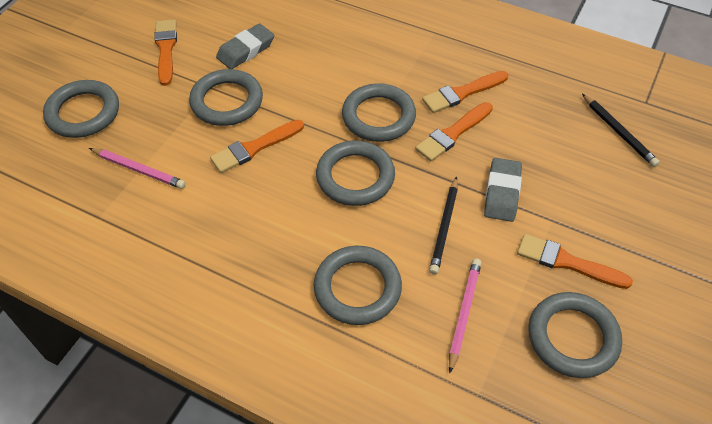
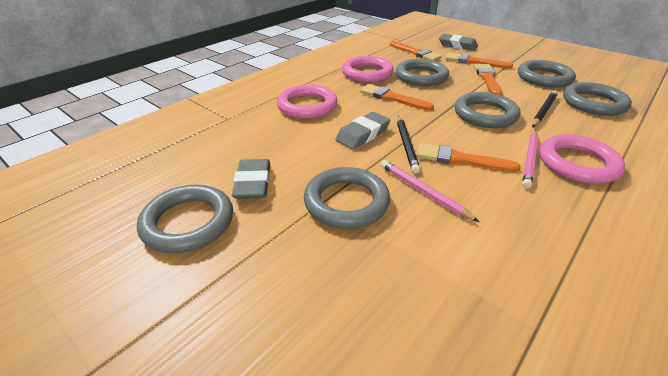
grey eraser: 2 -> 3
pink ring: 0 -> 3

